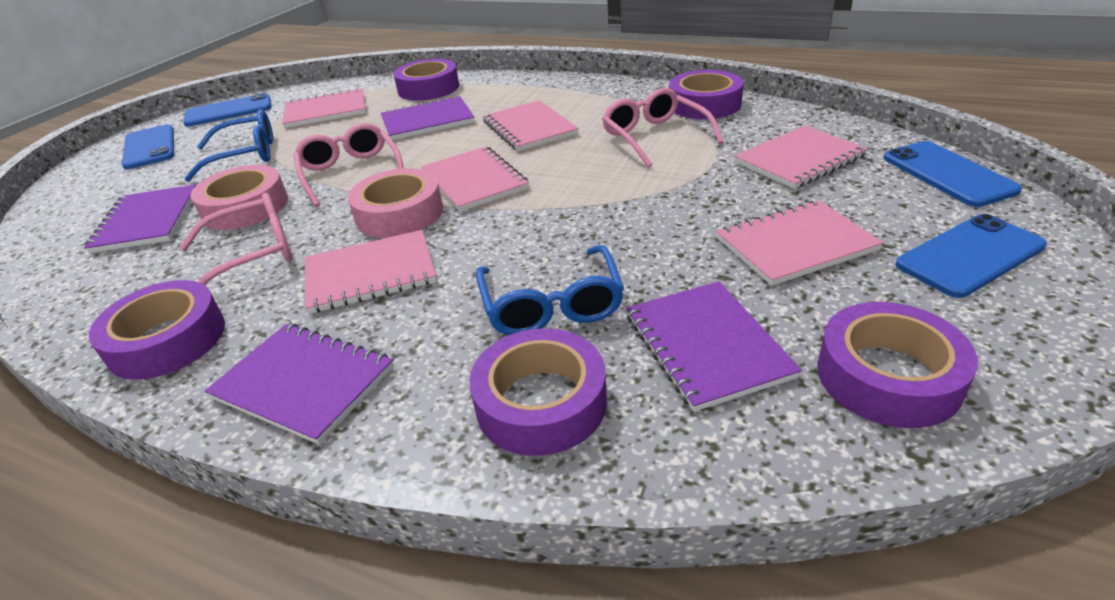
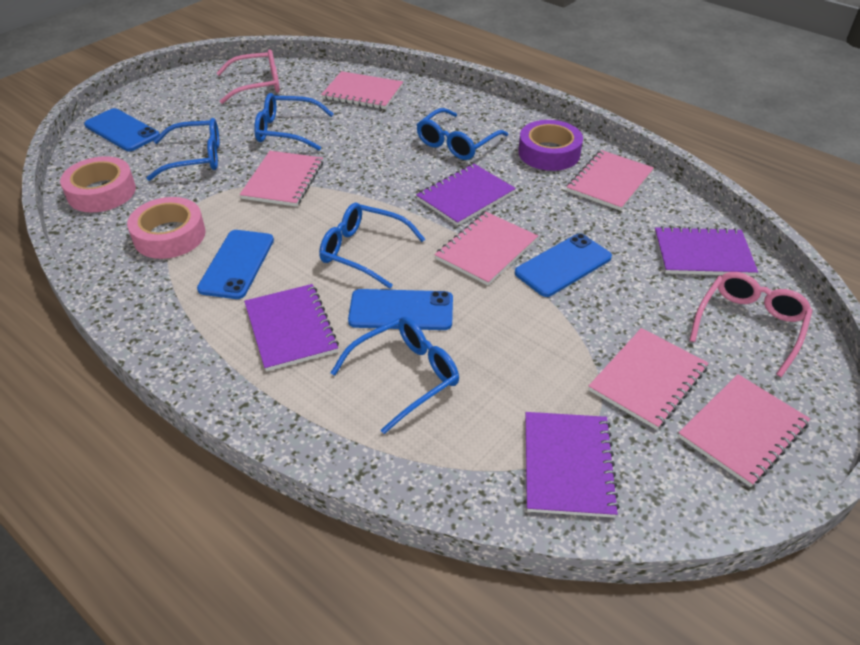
blue glasses: 2 -> 5
pink glasses: 3 -> 2
purple tape: 5 -> 1

